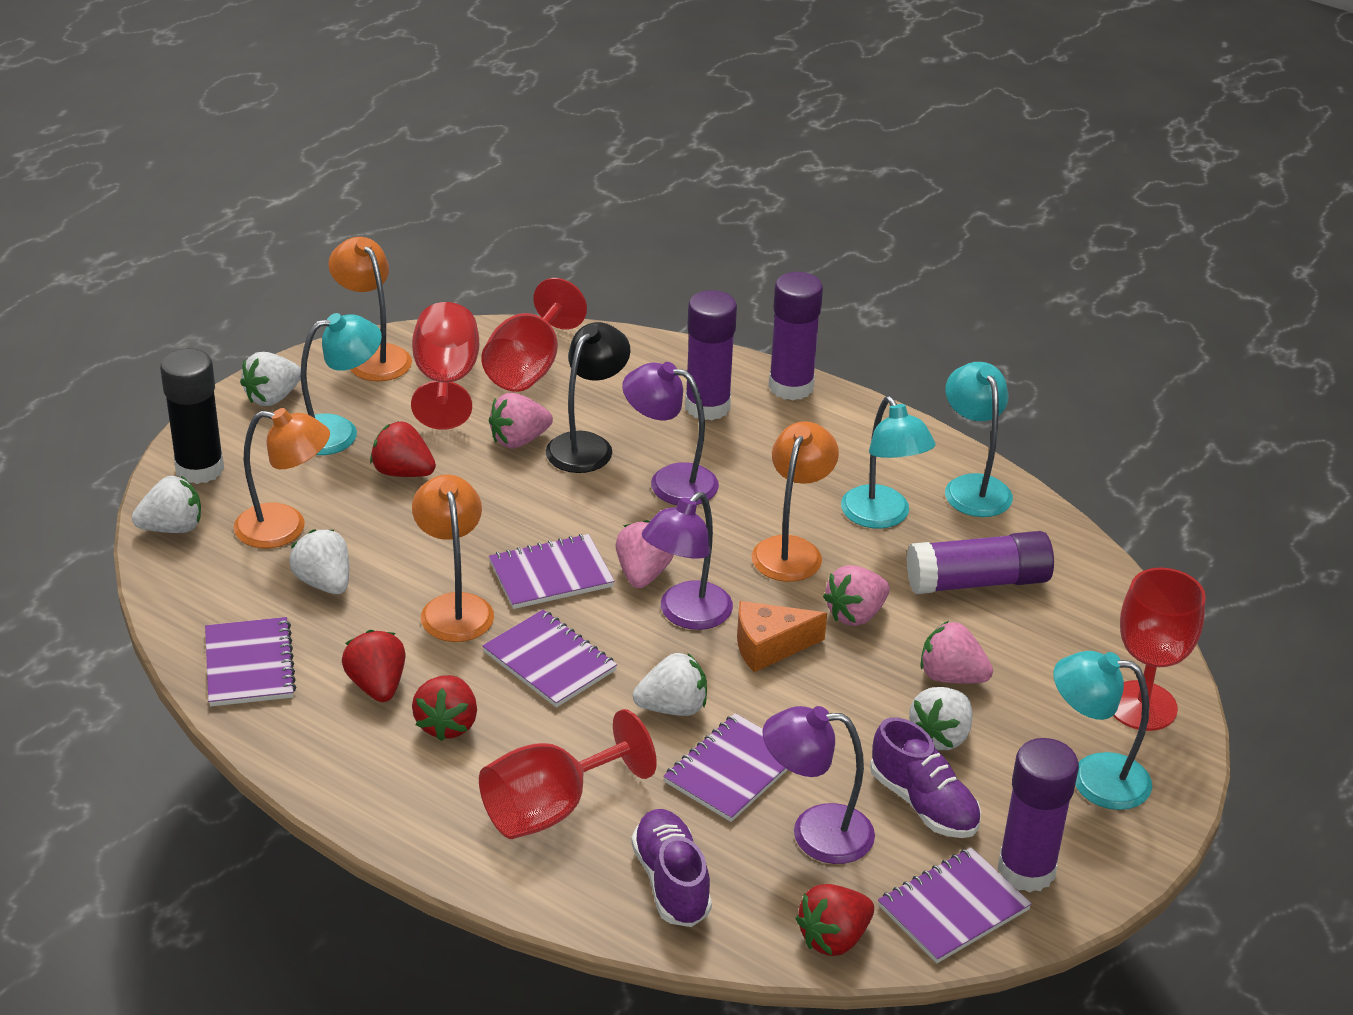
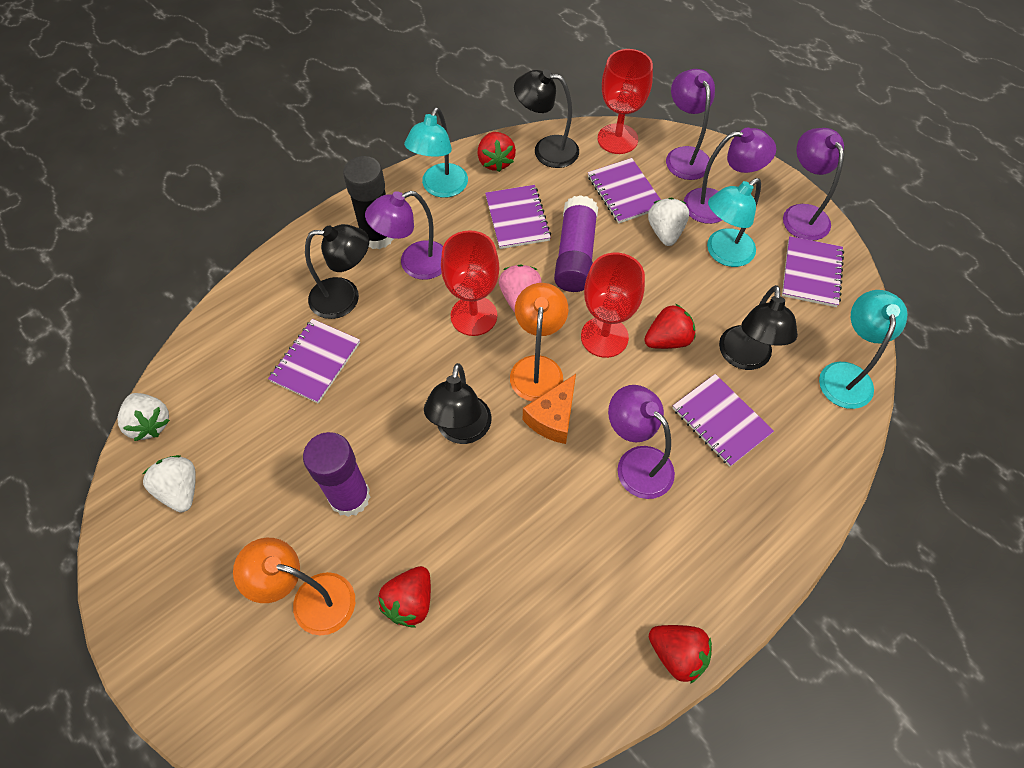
black lamp: 1 -> 4
orange lamp: 4 -> 2
pink strawberry: 4 -> 1
purple glue stick: 4 -> 2
purple lamp: 3 -> 5
purple shoe: 2 -> 0
red goblet: 4 -> 3
turquoise lamp: 4 -> 3
white strawberry: 5 -> 3

